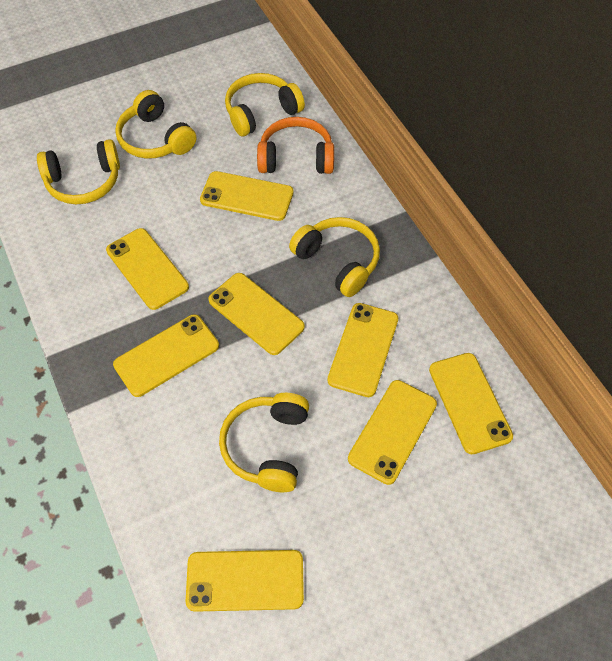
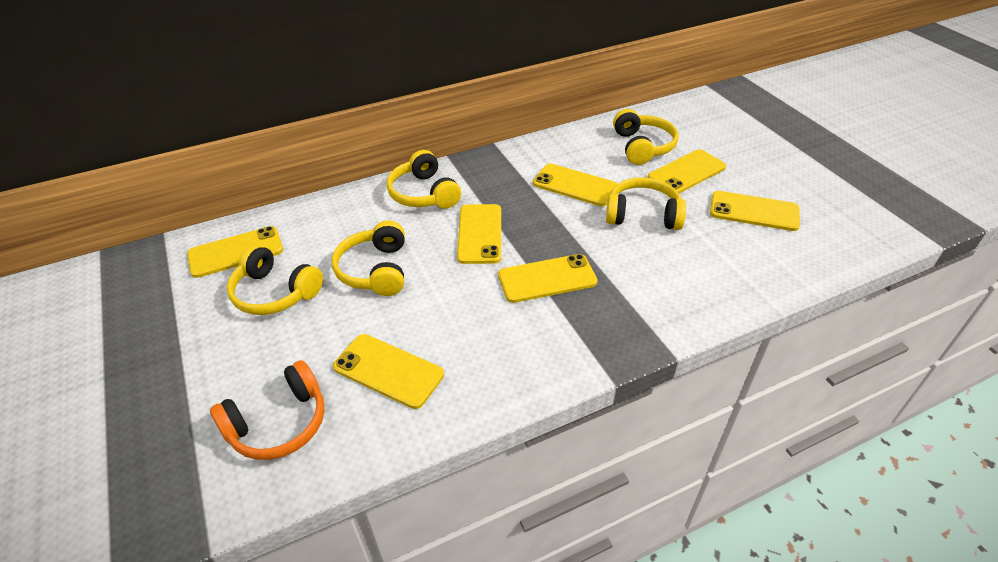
yellow phone: 8 -> 7

